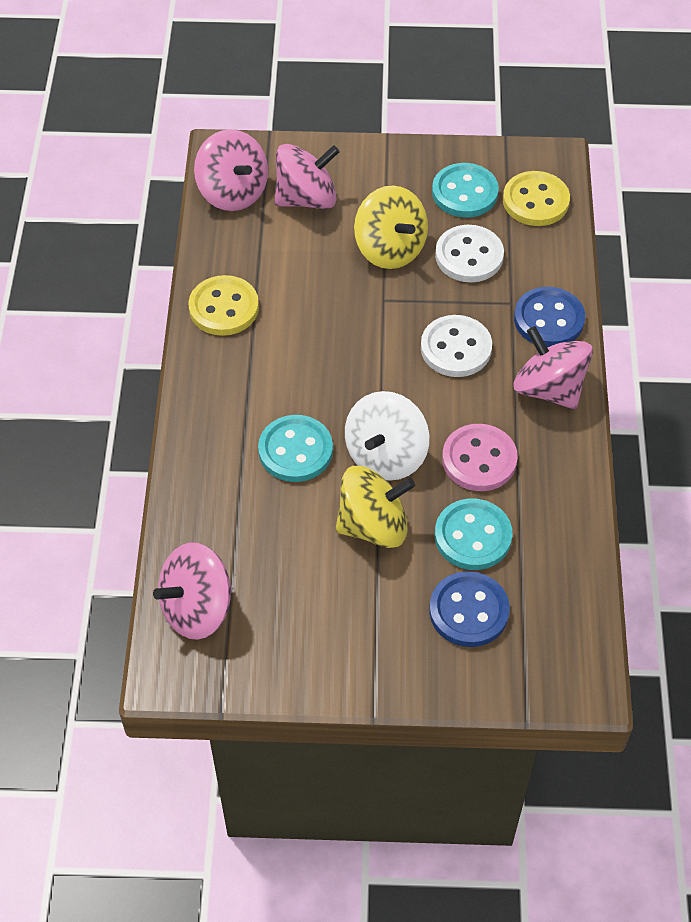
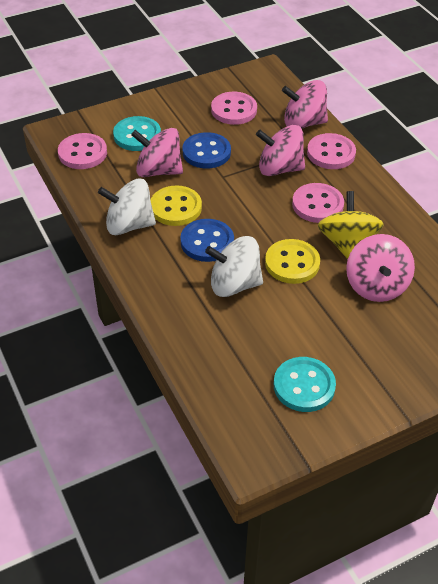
pink button: 1 -> 4
turquoise button: 3 -> 2
white button: 2 -> 0
white spinning top: 1 -> 2
yellow spinning top: 2 -> 1

